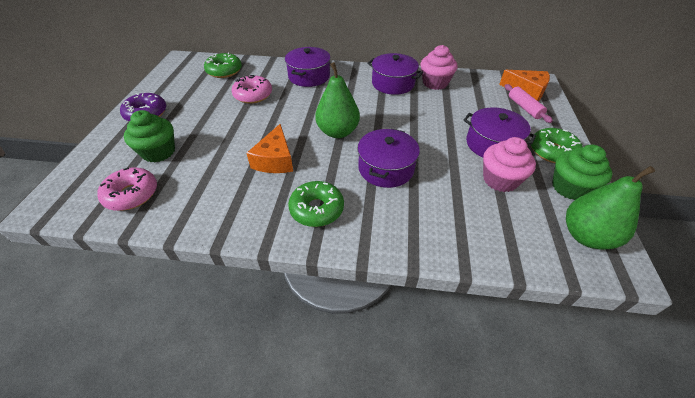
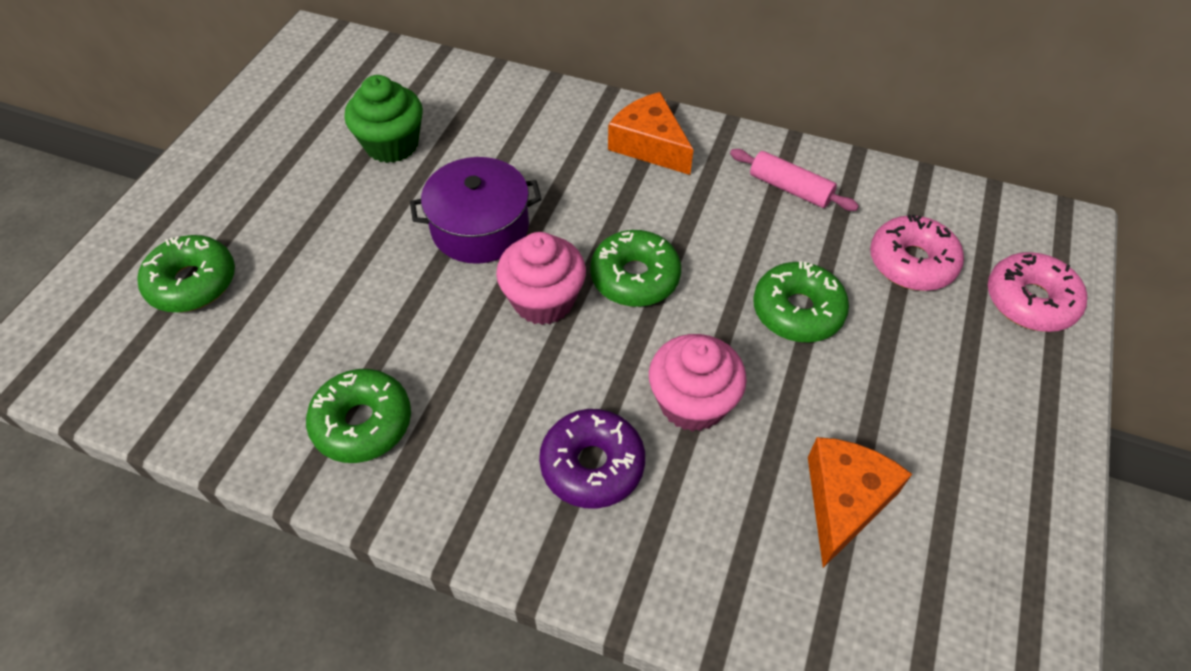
green cupcake: 2 -> 1
green donut: 3 -> 4
green pear: 2 -> 0
purple pot: 4 -> 1

